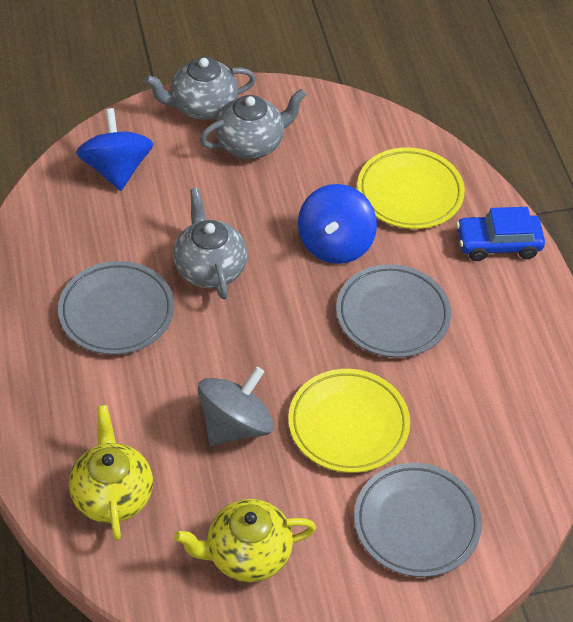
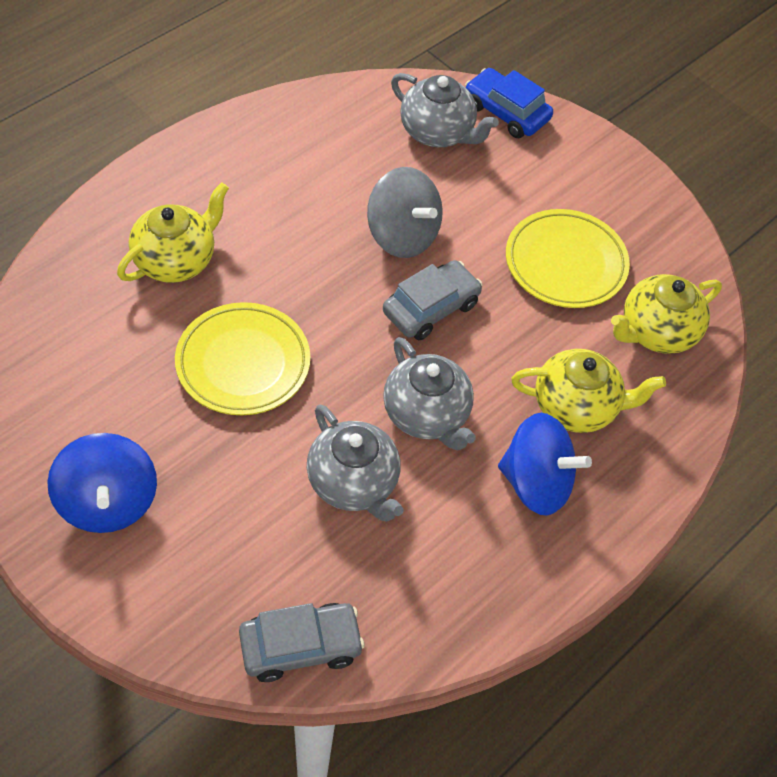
grey car: 0 -> 2
grey plate: 3 -> 0
yellow teapot: 2 -> 3

